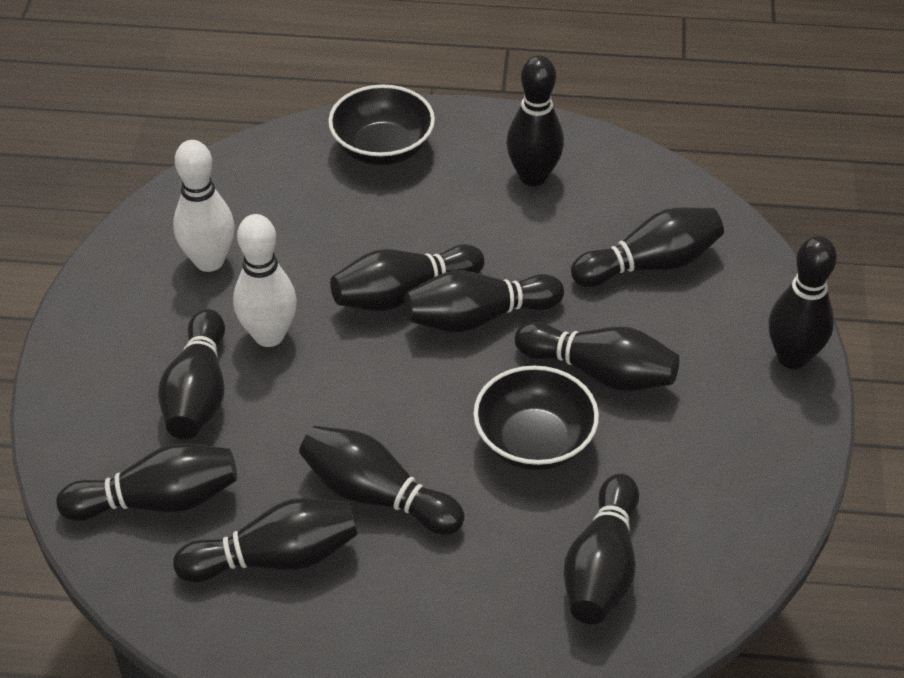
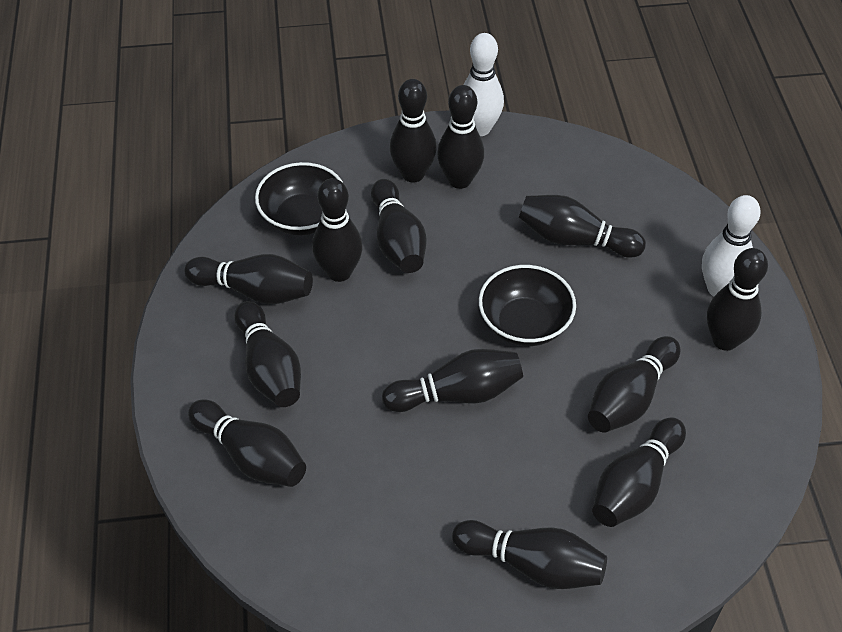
black bowling pin: 11 -> 13

